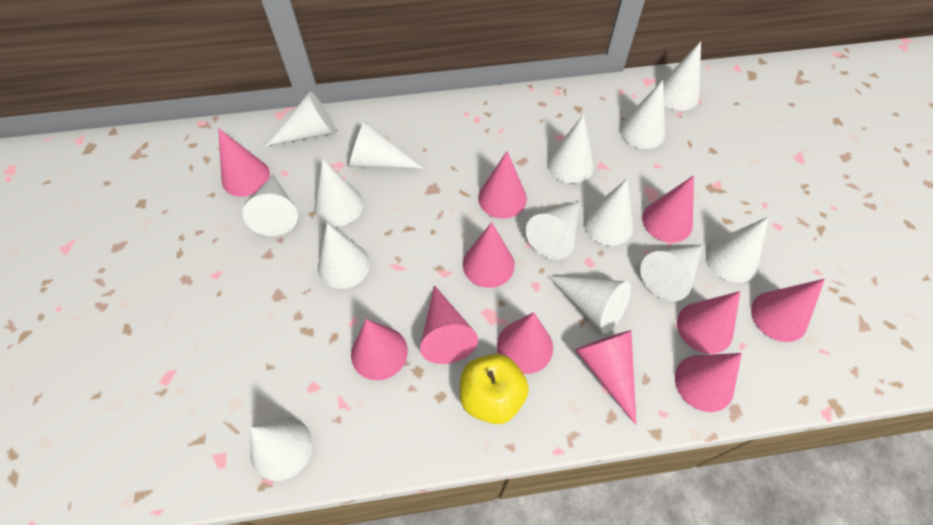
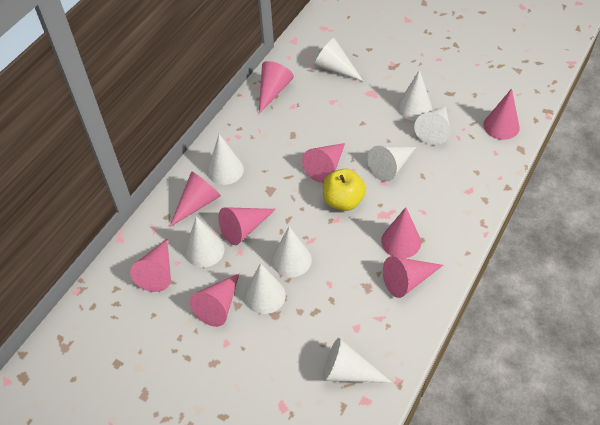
pink cone: 11 -> 9
white cone: 14 -> 9

